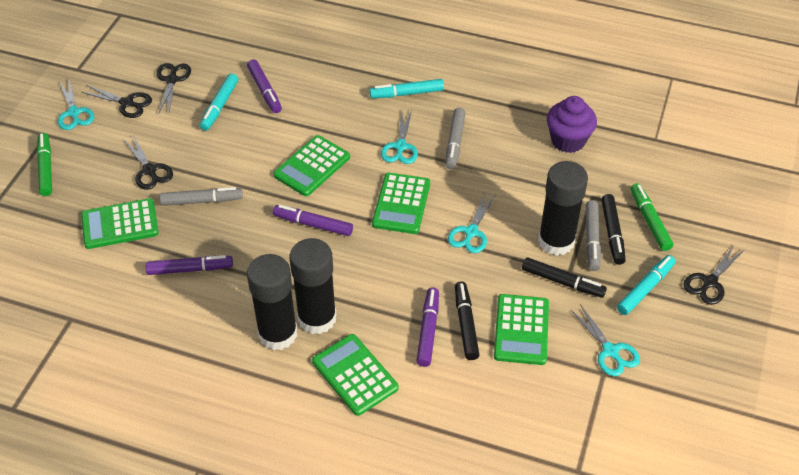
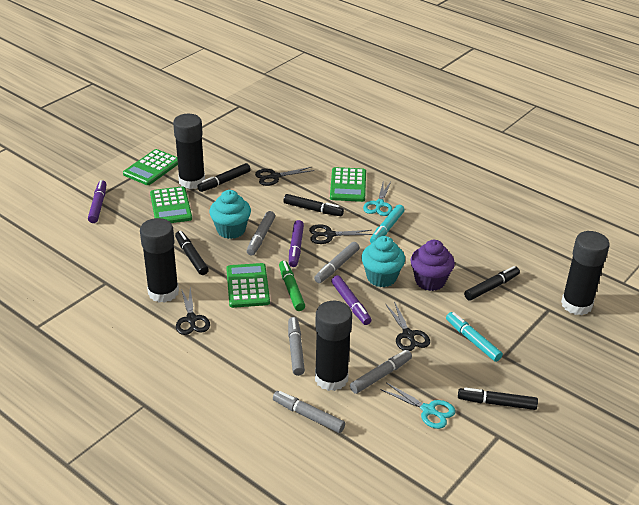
black glue stick: 3 -> 4
black marker: 3 -> 5
green calculator: 5 -> 4
green marker: 2 -> 1
grey marker: 3 -> 5
purple marker: 4 -> 3
turquoise cupcake: 0 -> 2
turquoise marker: 3 -> 2
turquoise scissors: 4 -> 2

